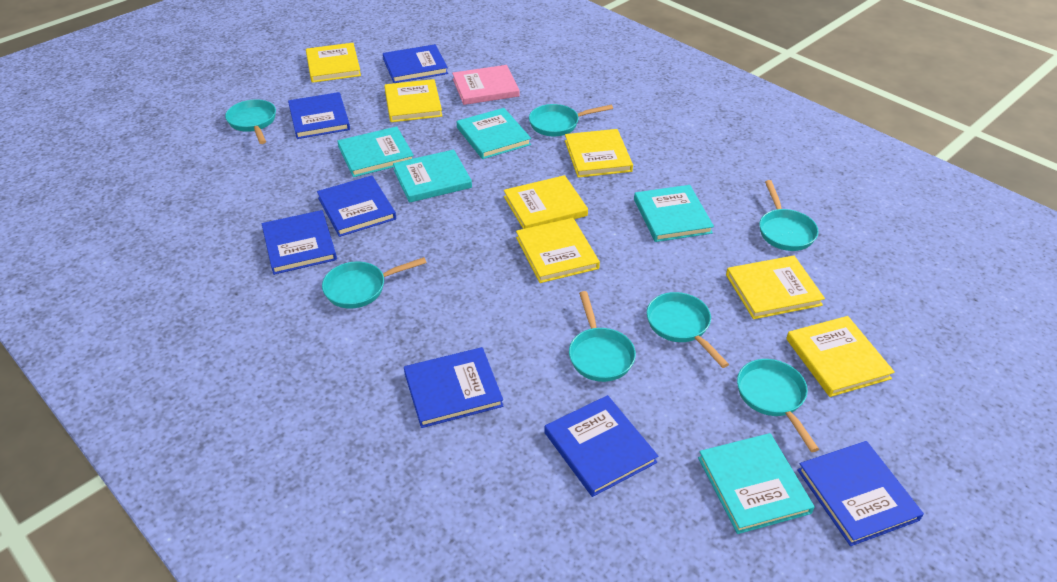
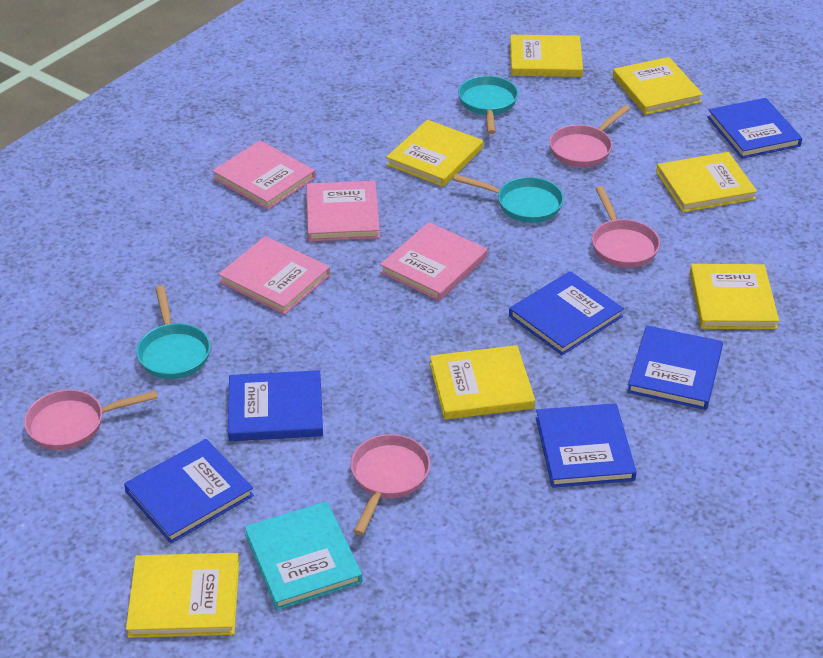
blue book: 7 -> 6
pink book: 1 -> 4
pink pan: 0 -> 4
turquoise book: 5 -> 1
turquoise pan: 7 -> 3

